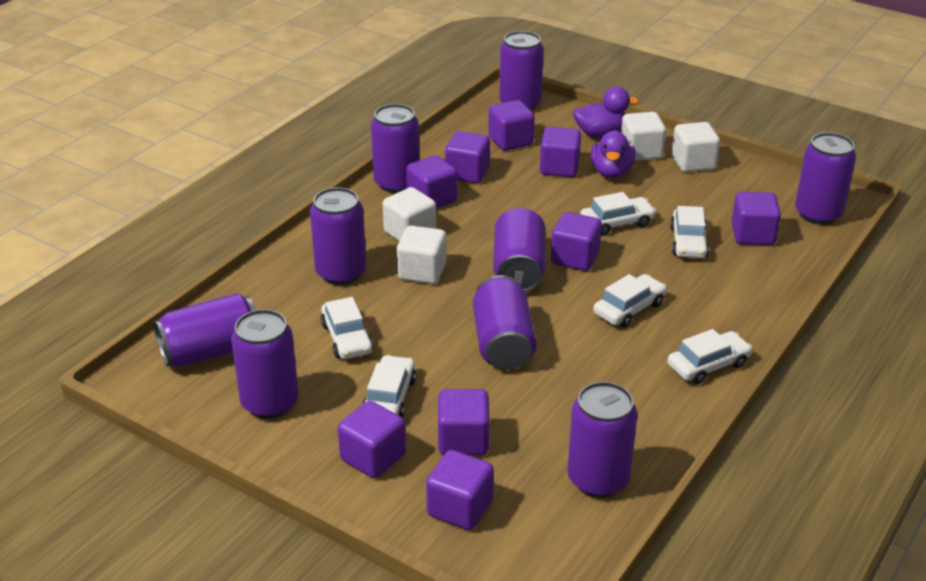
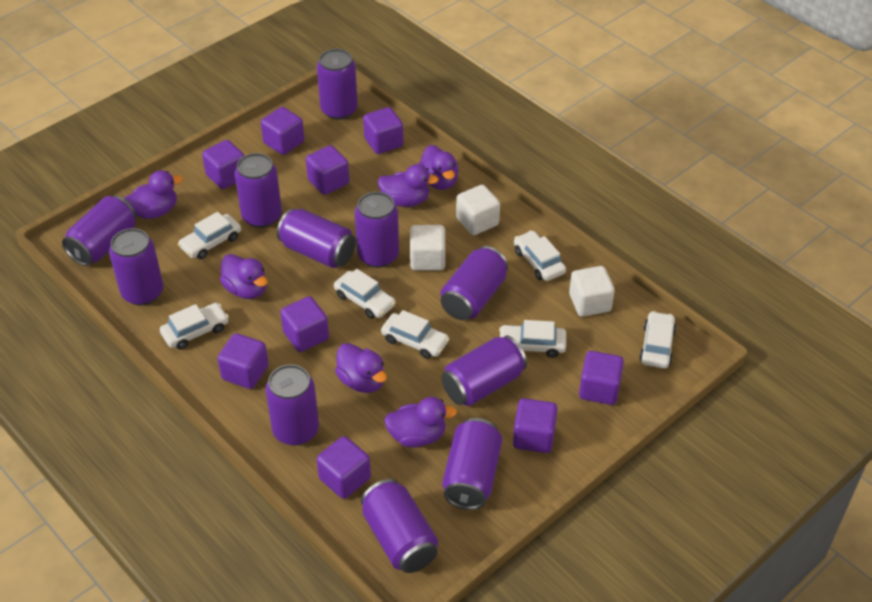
purple can: 9 -> 11
purple duck: 2 -> 6
white car: 6 -> 7
white cube: 4 -> 3

